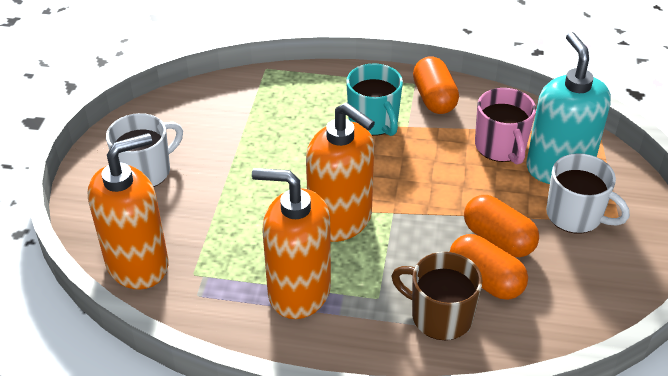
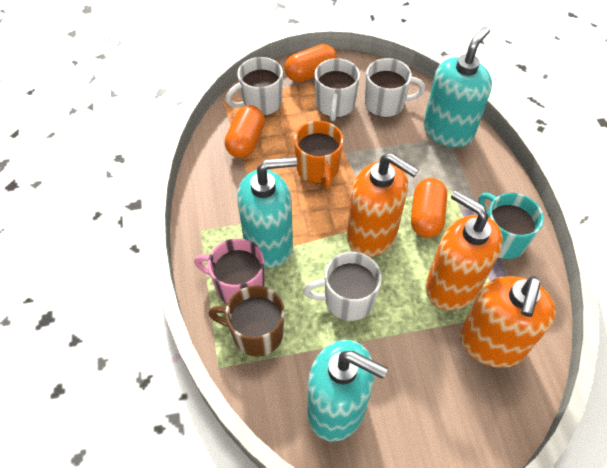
orange mug: 0 -> 1
turquoise soap dispenser: 1 -> 3
white mug: 2 -> 4

